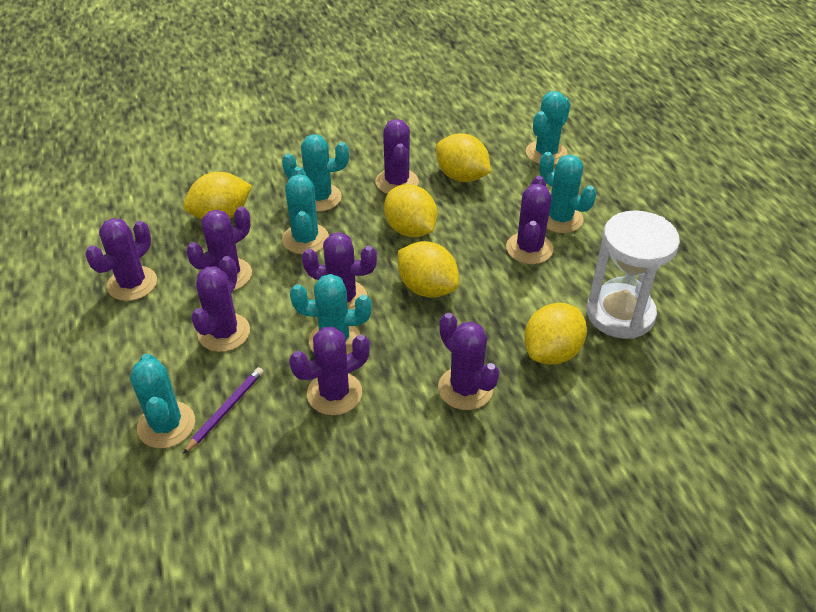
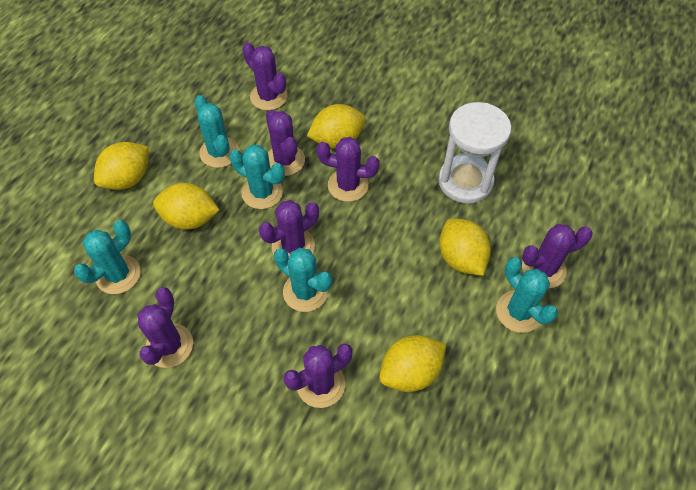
purple cactus: 8 -> 7
purple pencil: 1 -> 0
turquoise cactus: 6 -> 5

